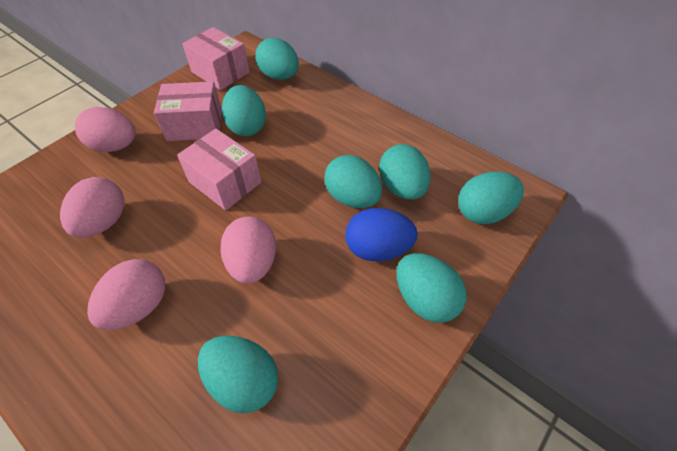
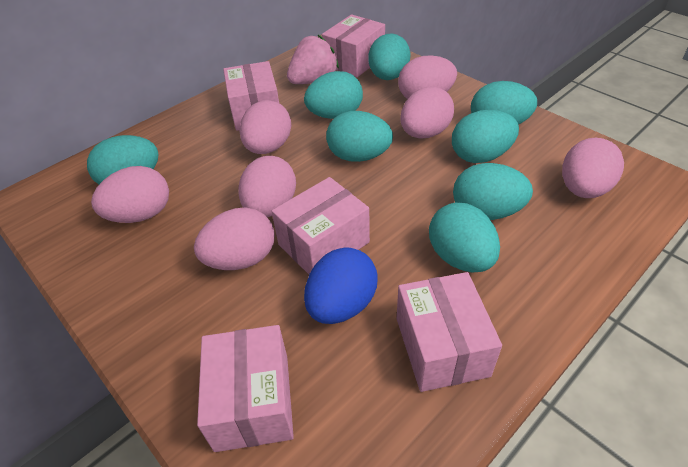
pink box: 3 -> 5
pink egg: 4 -> 7
pink strawberry: 0 -> 1
turquoise egg: 7 -> 8

